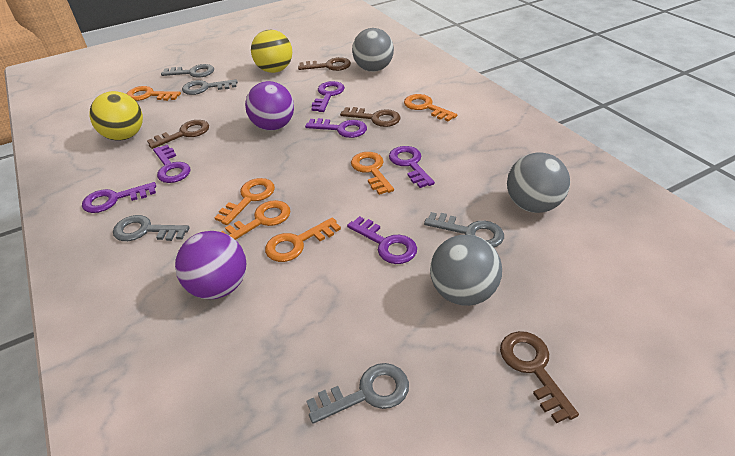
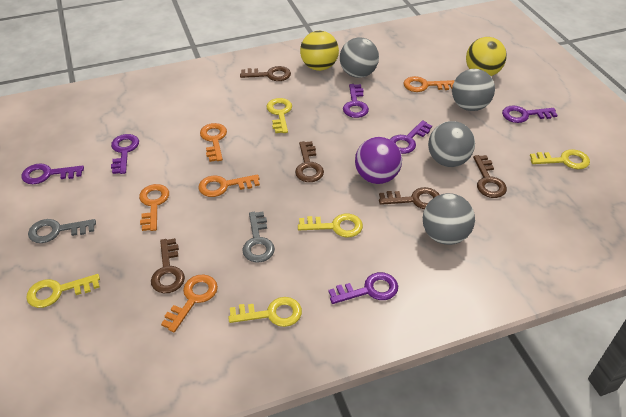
brown key: 4 -> 5
grey ball: 3 -> 4
grey key: 5 -> 2
orange key: 6 -> 5
purple ball: 2 -> 1
yellow key: 0 -> 5

